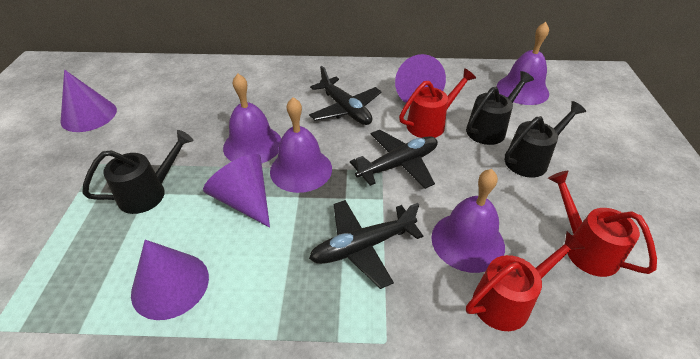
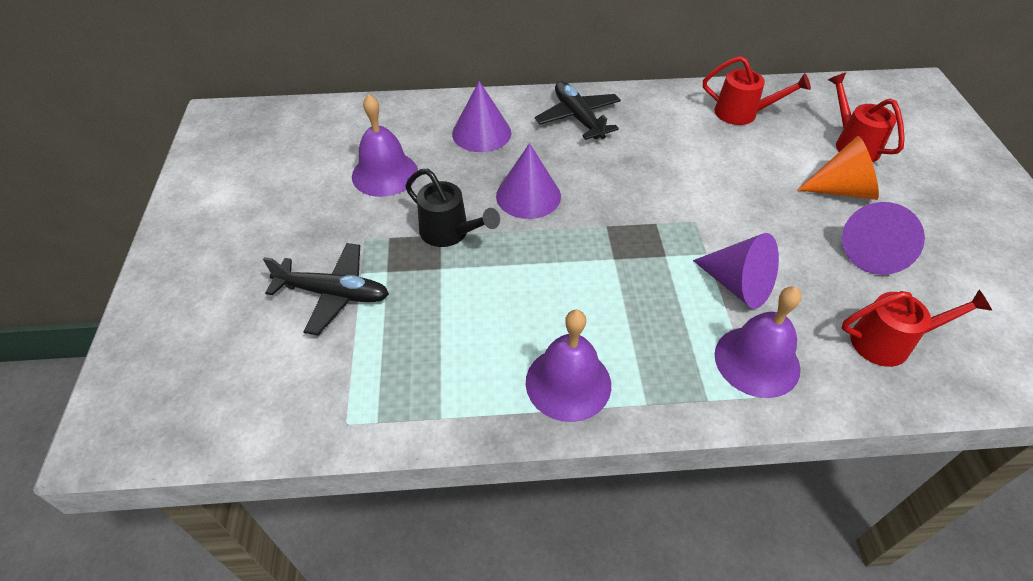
black plane: 3 -> 2
black watering can: 3 -> 1
orange cone: 0 -> 1
purple bell: 4 -> 3

